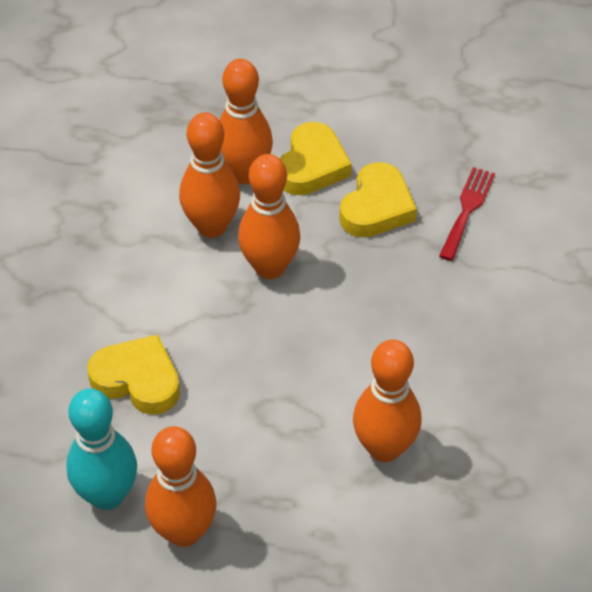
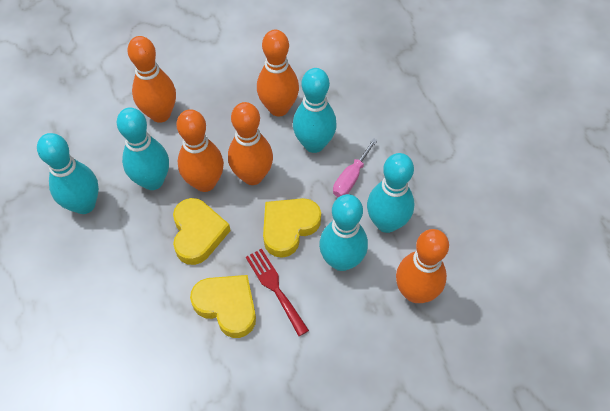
pink screwdriver: 0 -> 1
turquoise bowling pin: 1 -> 5

